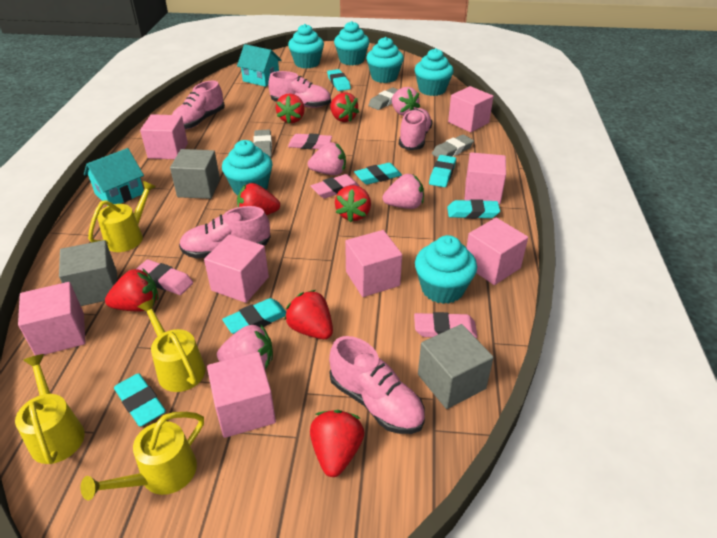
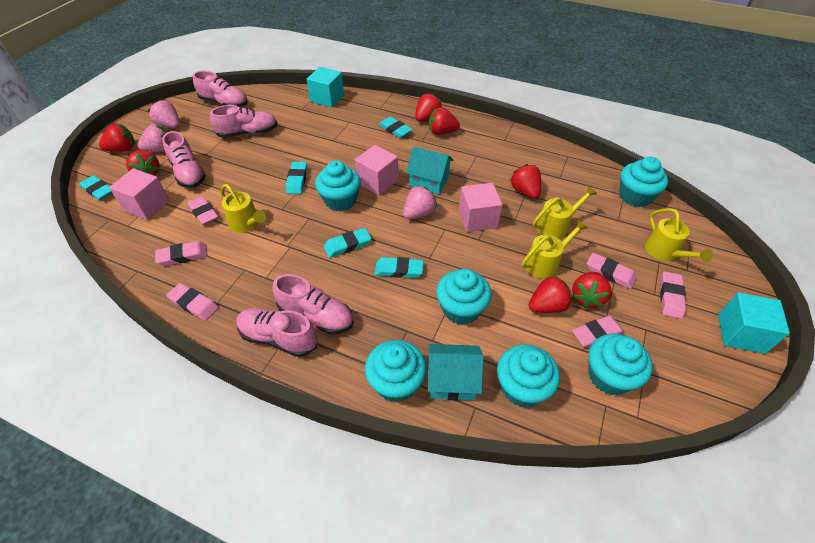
grey cube: 3 -> 0
grey eraser: 3 -> 0
pink cube: 8 -> 3
pink eraser: 4 -> 6
pink strawberry: 4 -> 3
turquoise cube: 0 -> 2
turquoise eraser: 6 -> 5

